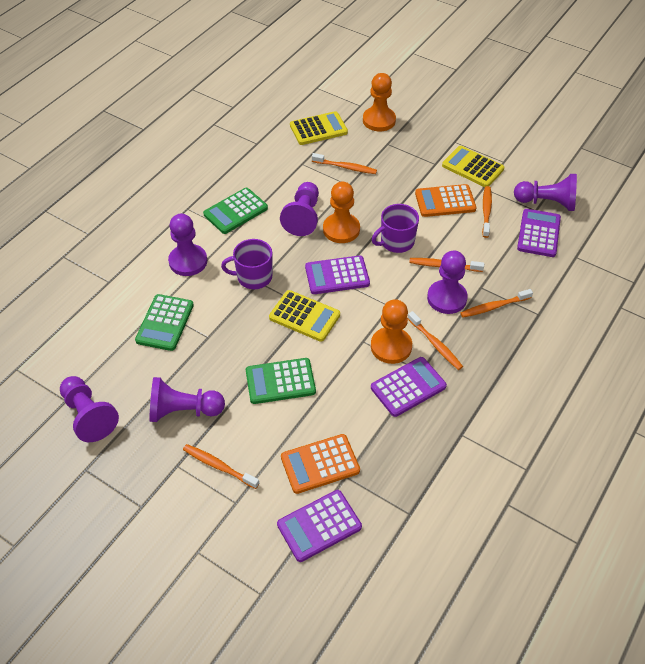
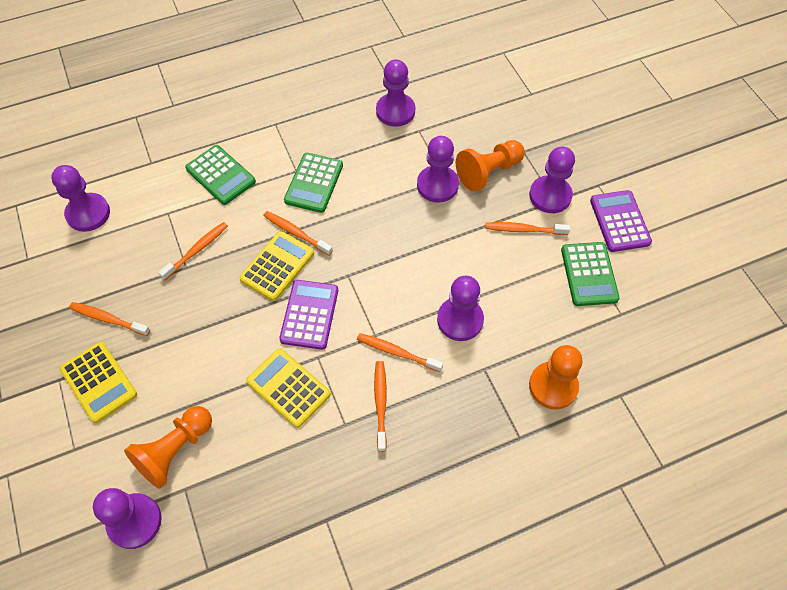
orange calculator: 2 -> 0
purple calculator: 4 -> 2
purple mug: 2 -> 0

